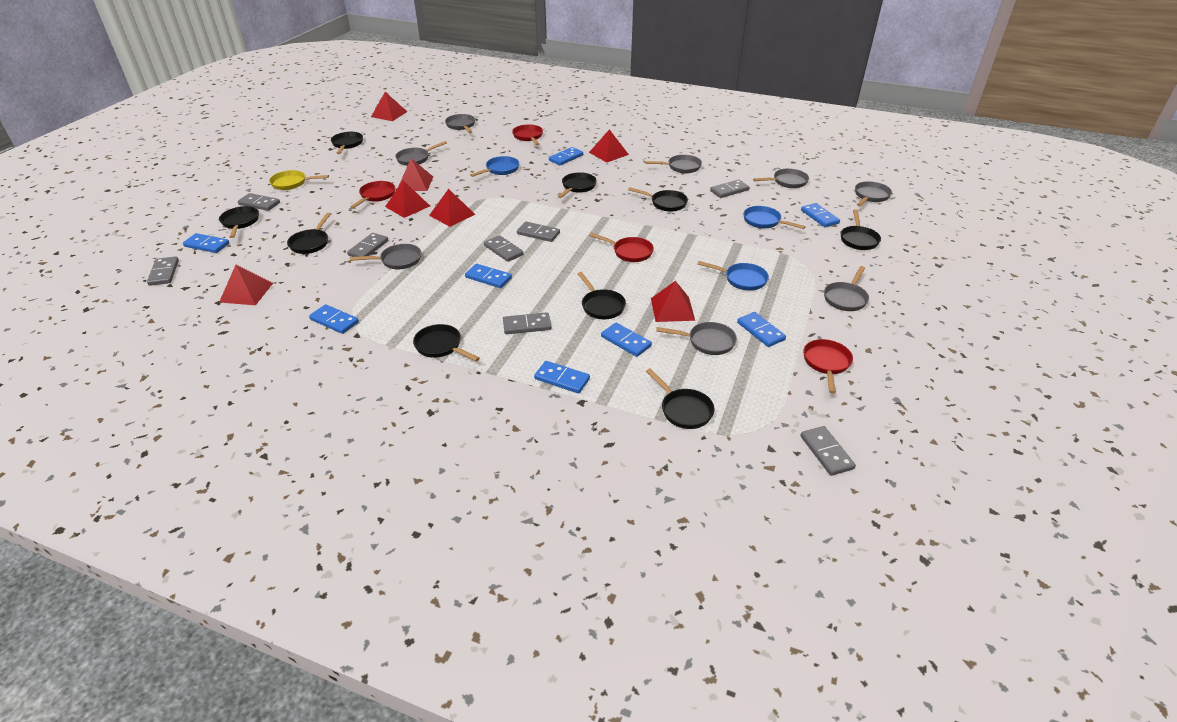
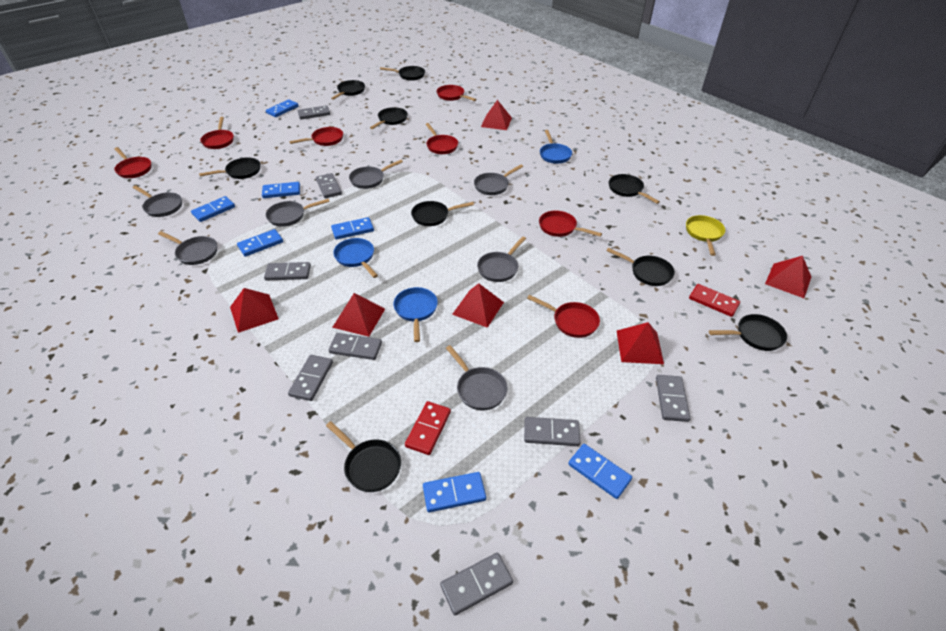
blue domino: 8 -> 7
grey pan: 8 -> 7
red domino: 0 -> 2
red pan: 4 -> 7
red pyramid: 7 -> 6

